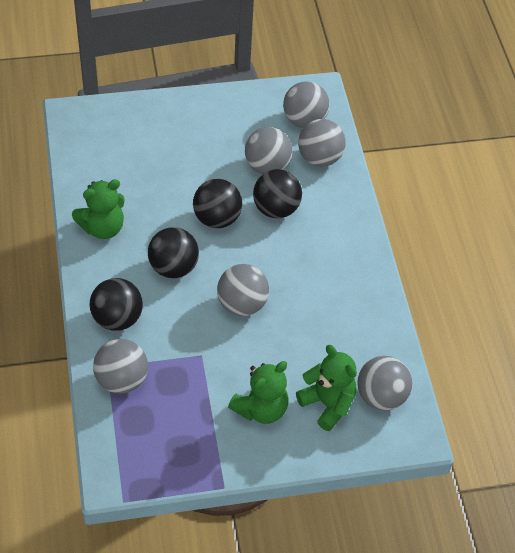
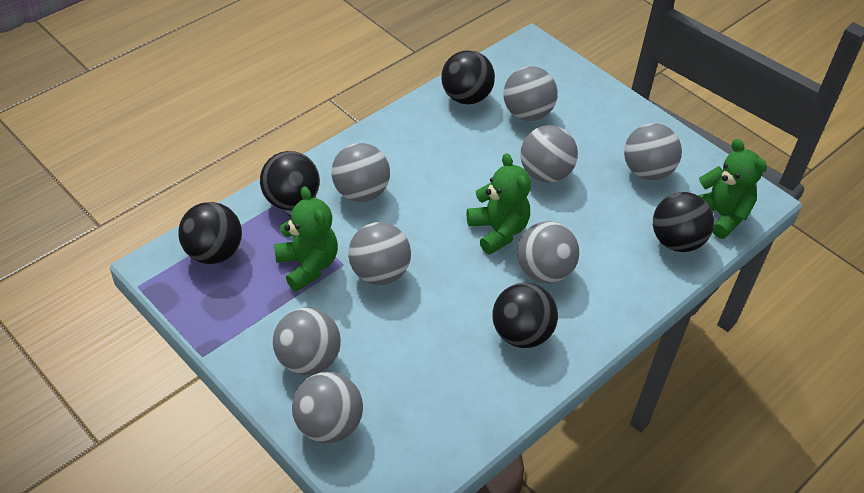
black ball: 4 -> 5
grey ball: 6 -> 8

